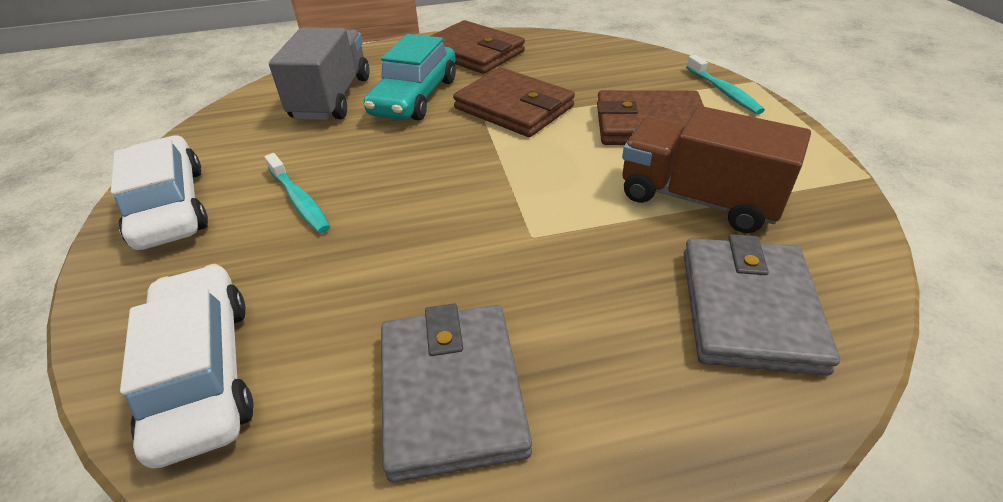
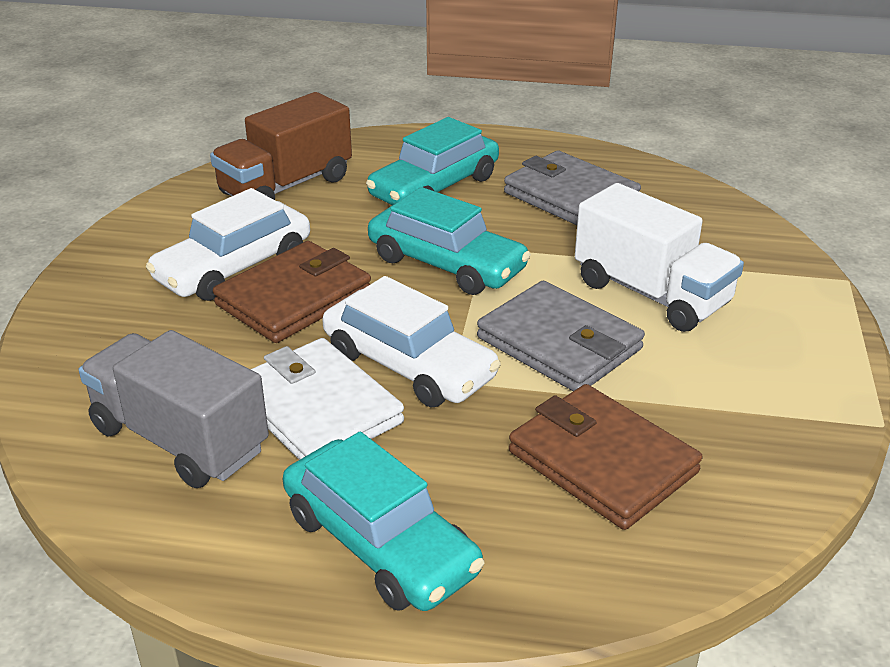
brown wallet: 3 -> 2
turquoise car: 1 -> 3
turquoise toothbrush: 2 -> 0
white truck: 0 -> 1
white wallet: 0 -> 1

